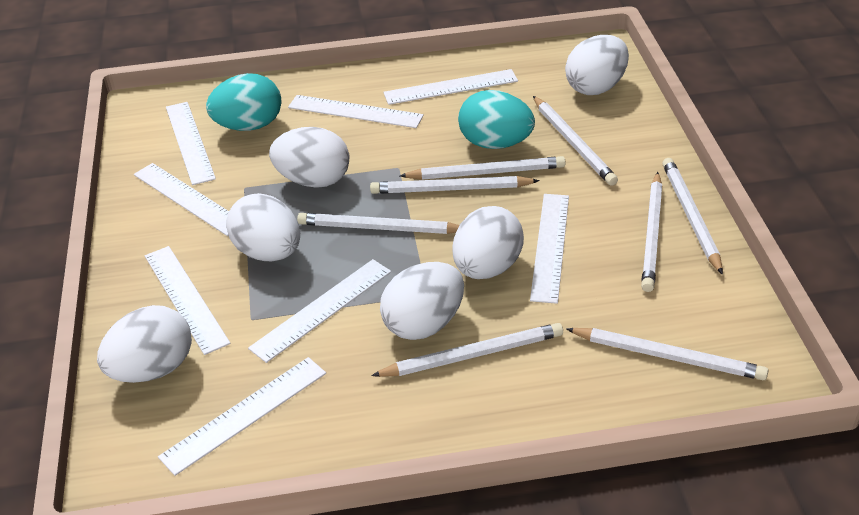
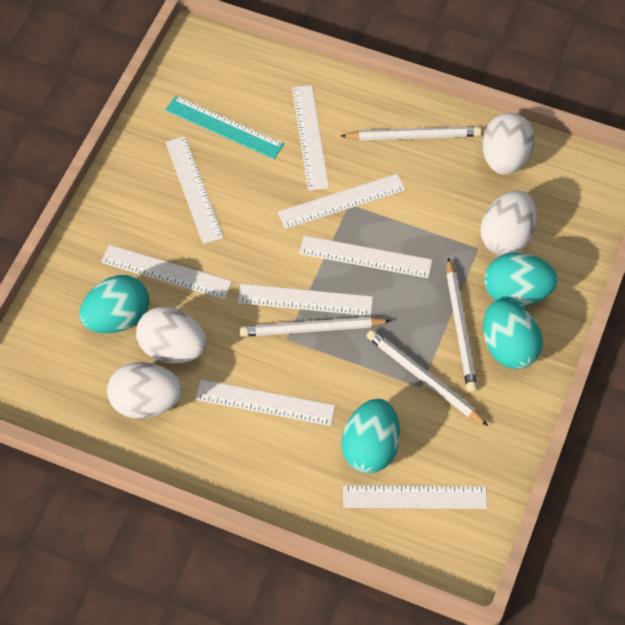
turquoise egg: 2 -> 4
turquoise ruler: 0 -> 1
white egg: 6 -> 4
white pencil: 8 -> 4

